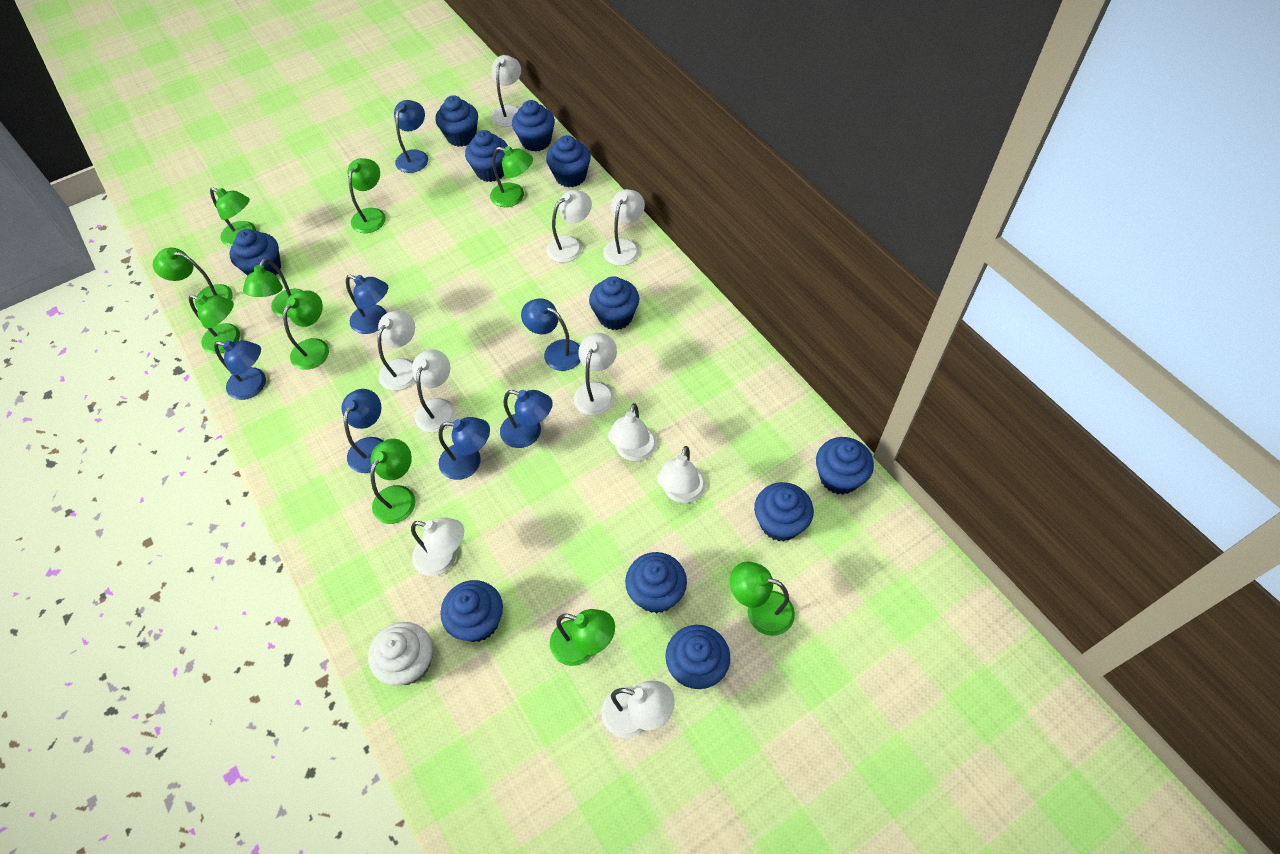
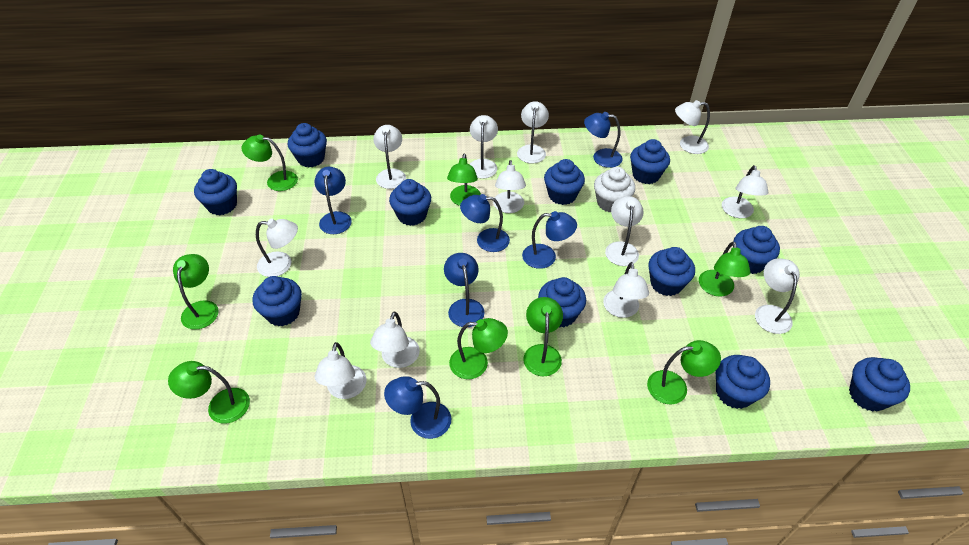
blue lamp: 7 -> 6
green lamp: 10 -> 8
white lamp: 10 -> 12

